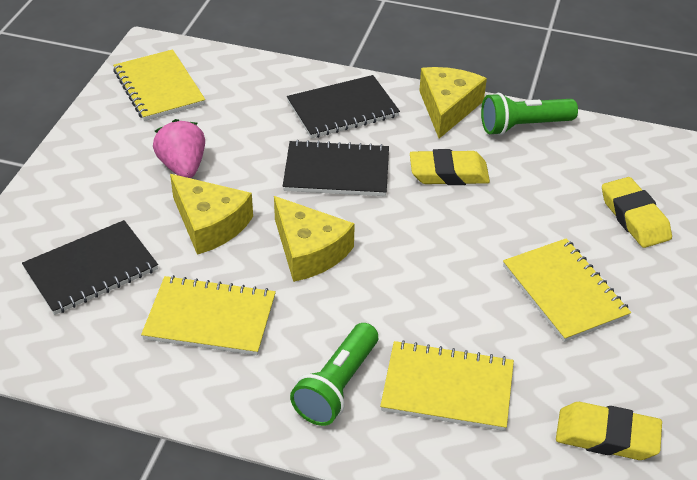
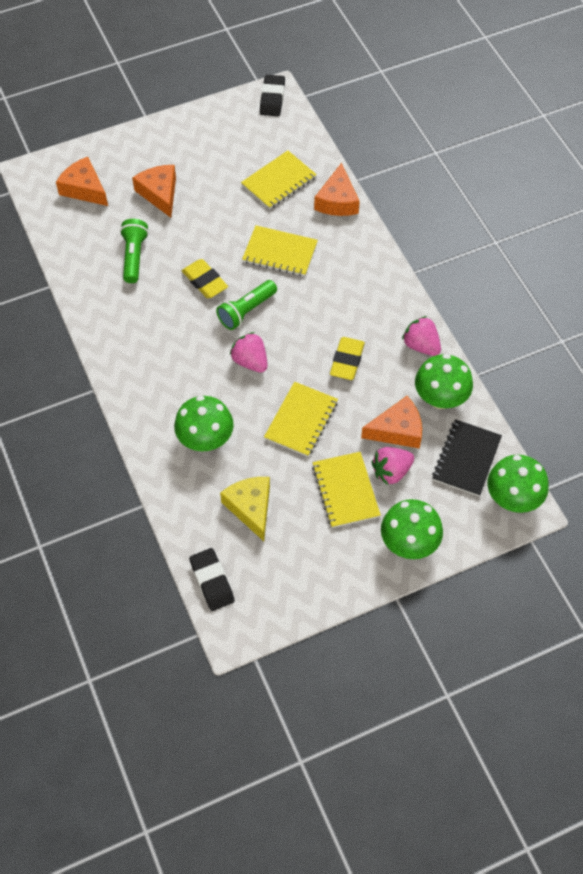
black eraser: 0 -> 2
black notebook: 3 -> 1
green mushroom: 0 -> 4
orange cheese: 0 -> 4
pink strawberry: 1 -> 3
yellow cheese: 3 -> 1
yellow eraser: 3 -> 2

